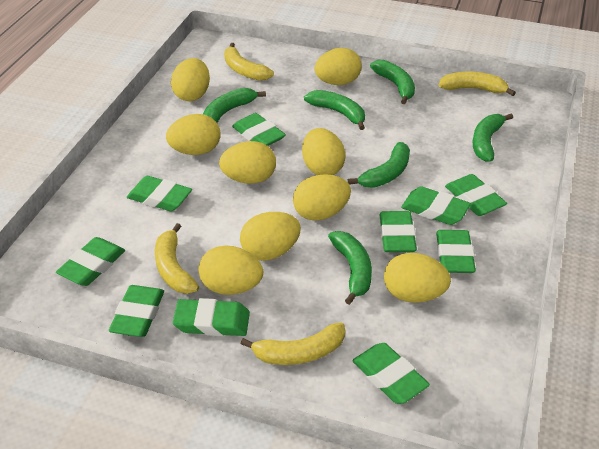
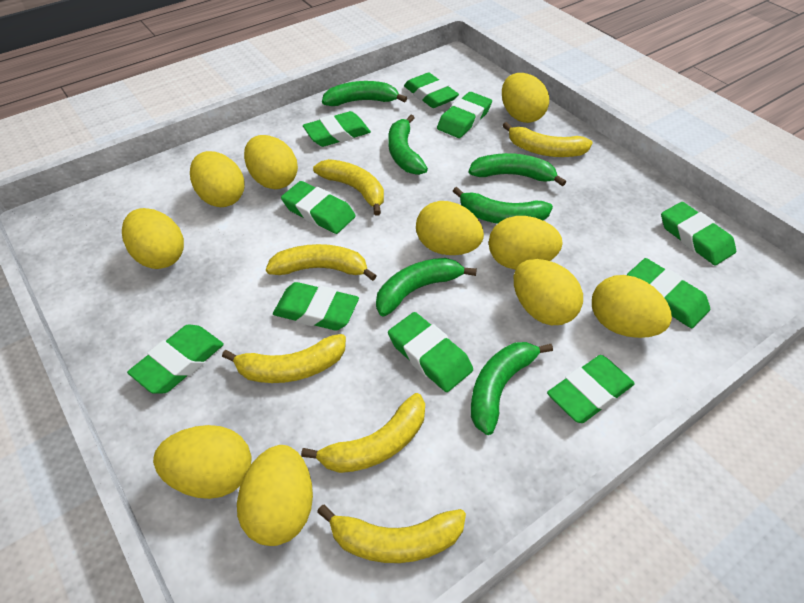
yellow banana: 4 -> 6
yellow egg: 9 -> 10

